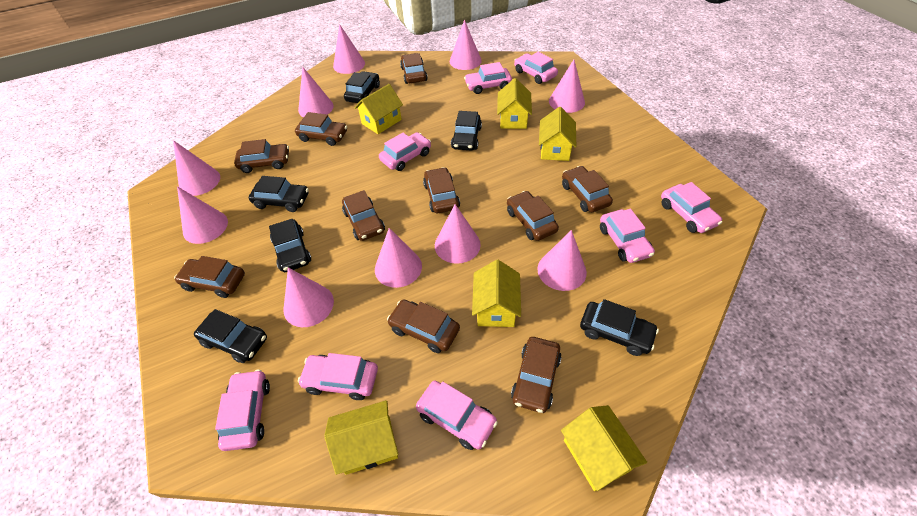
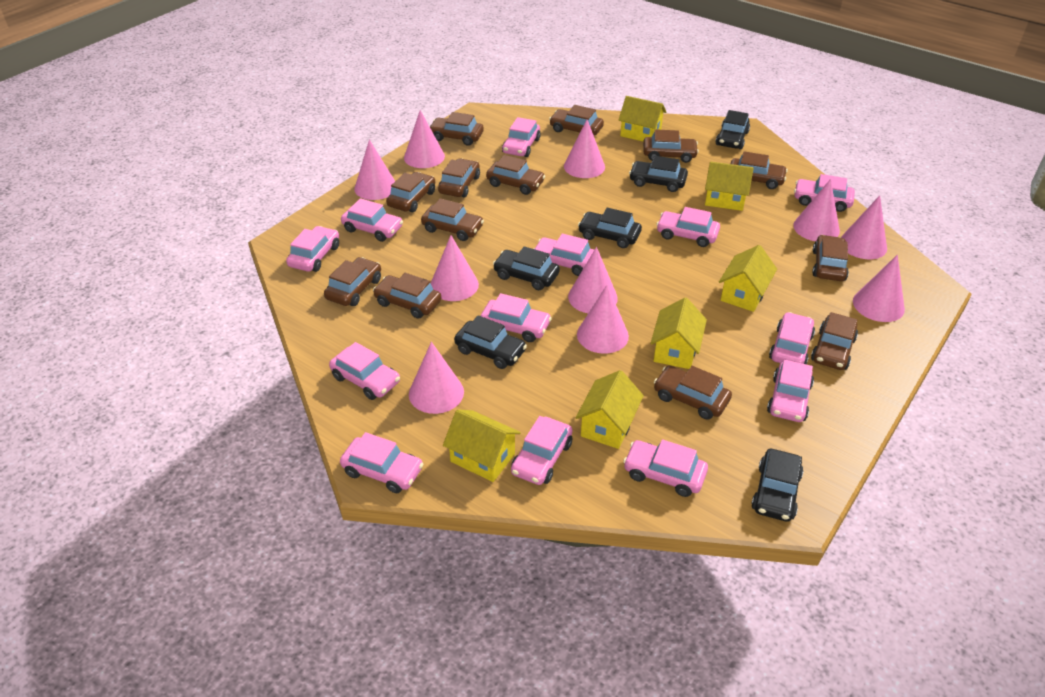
brown car: 10 -> 13
pink car: 8 -> 13

